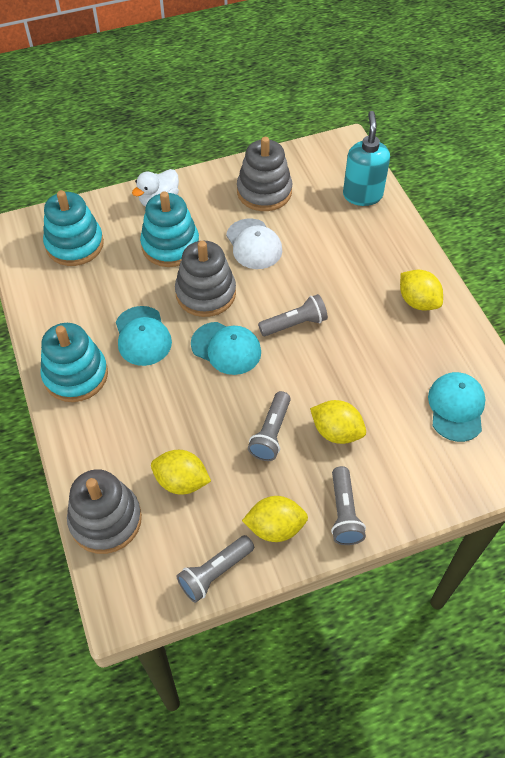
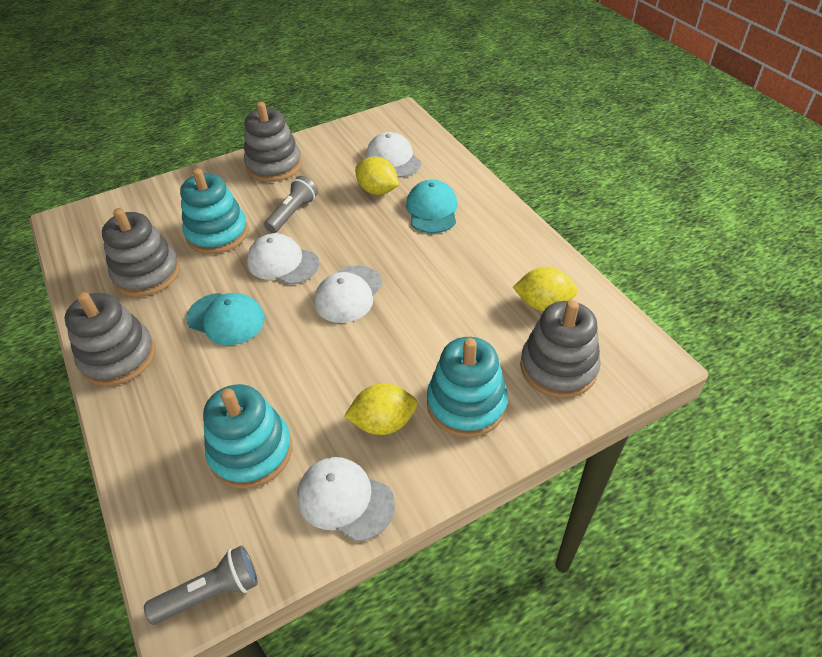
grey flashlight: 4 -> 2
grey stacking toy: 3 -> 4
turquoise cap: 3 -> 2
turquoise soap dispenser: 1 -> 0
white cap: 1 -> 4
white duck: 1 -> 0
yellow lemon: 4 -> 3

